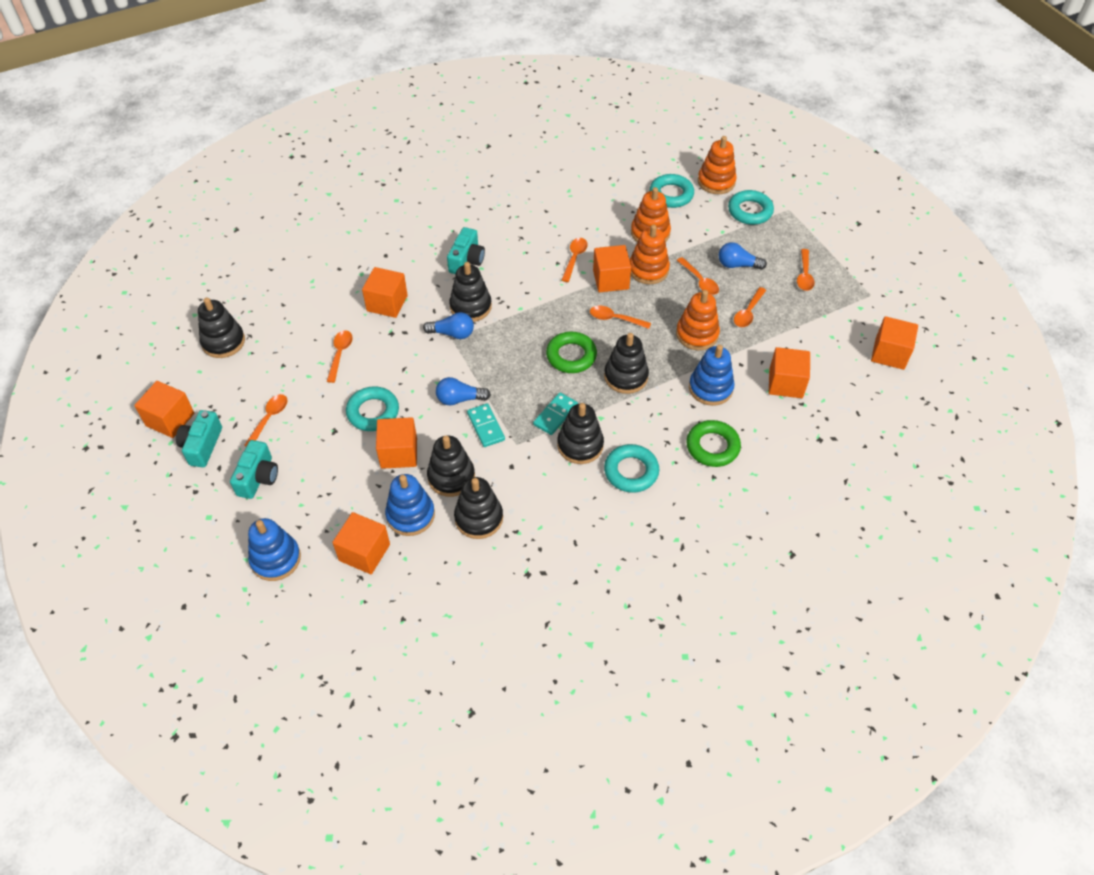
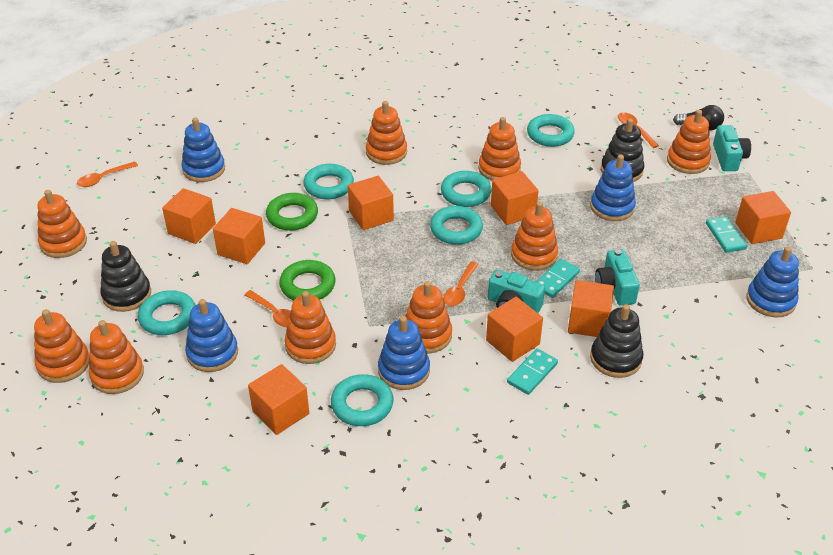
black light bulb: 0 -> 1
black stacking toy: 6 -> 3
blue light bulb: 3 -> 0
blue stacking toy: 3 -> 5
orange cube: 7 -> 8
orange spoon: 7 -> 4
orange stacking toy: 4 -> 9
turquoise domino: 2 -> 3
turquoise ring: 4 -> 6

